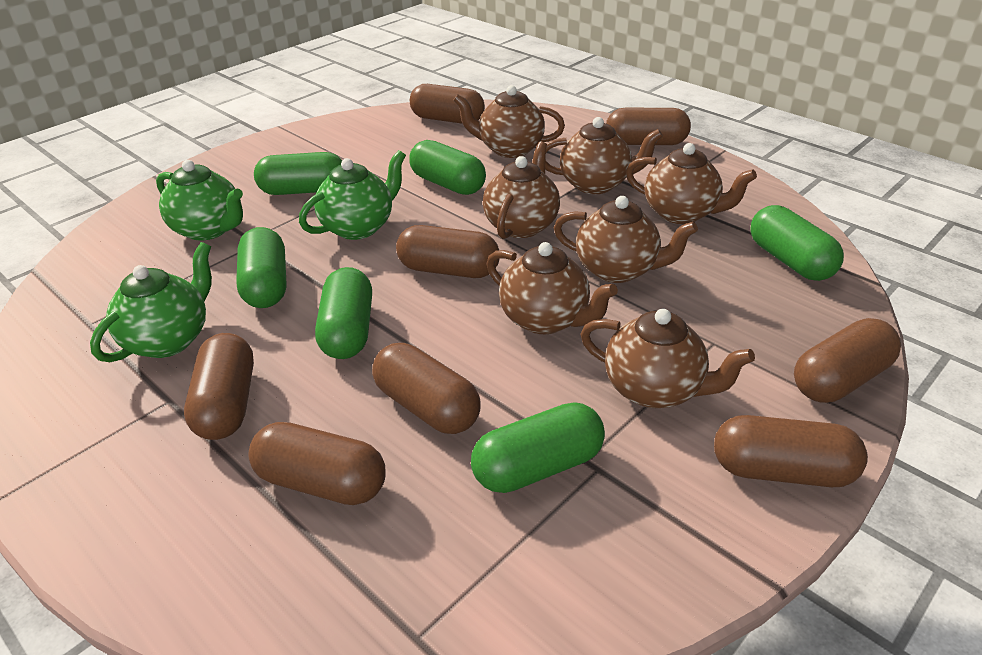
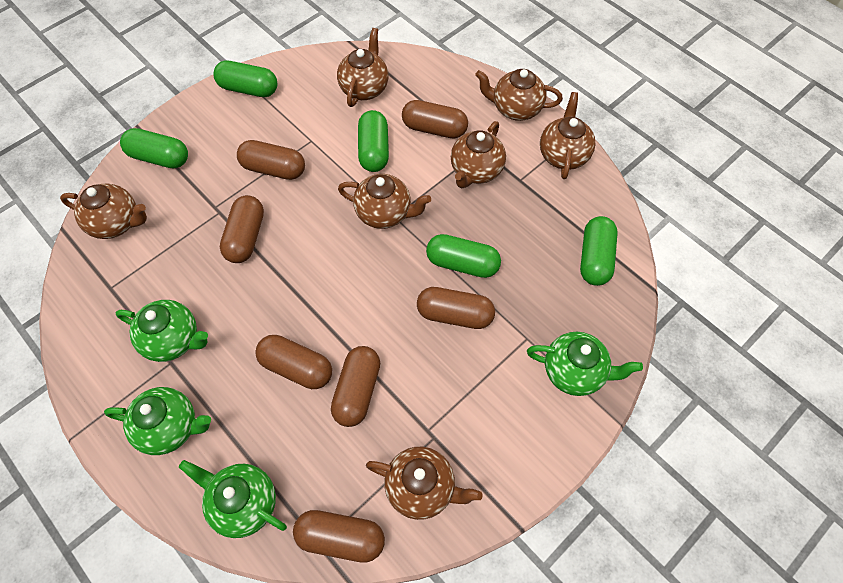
brown capsule: 8 -> 7
green capsule: 6 -> 5
green teapot: 3 -> 4

